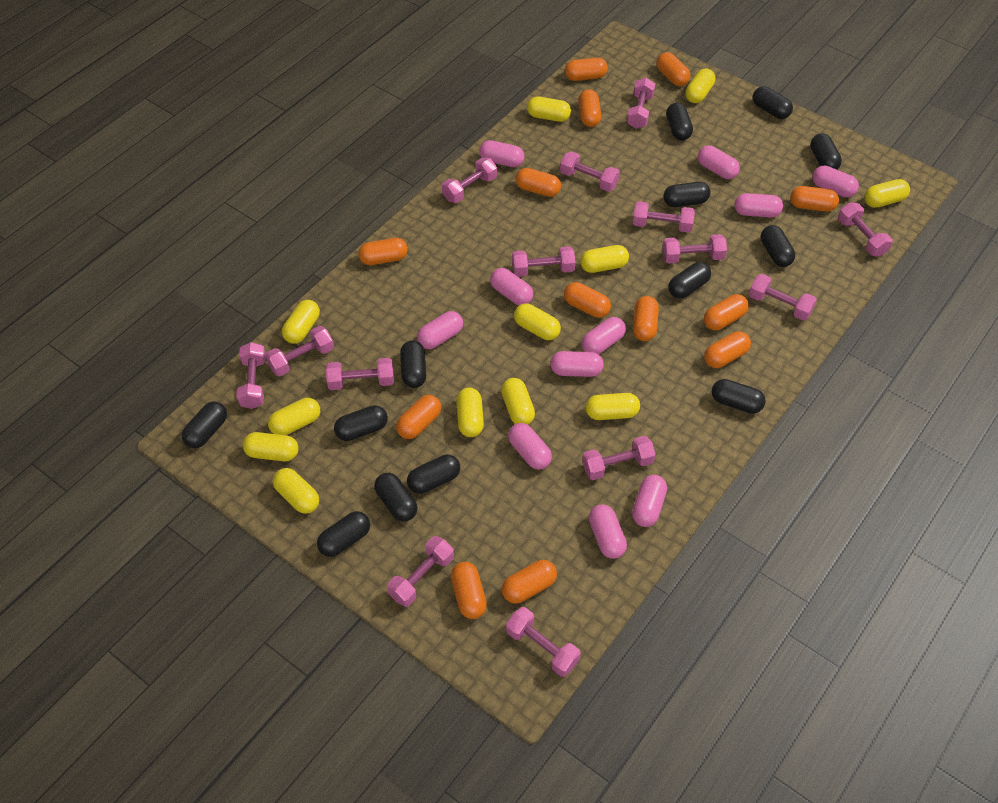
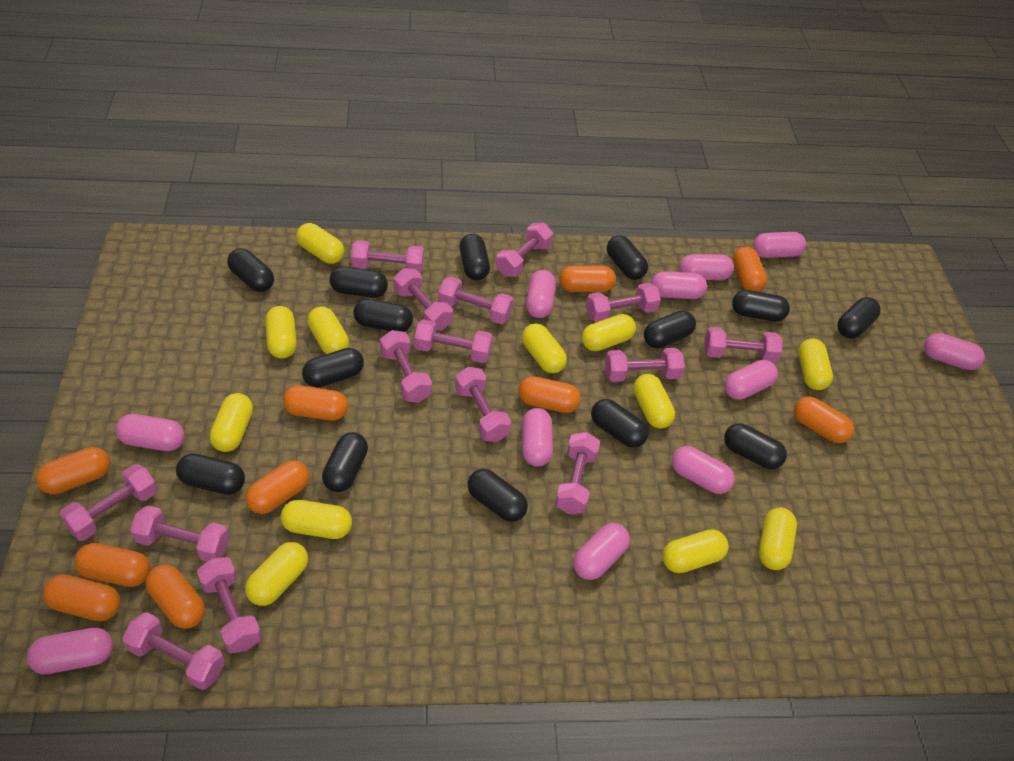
black capsule: 13 -> 14
orange capsule: 13 -> 10
pink dumbbell: 14 -> 15

